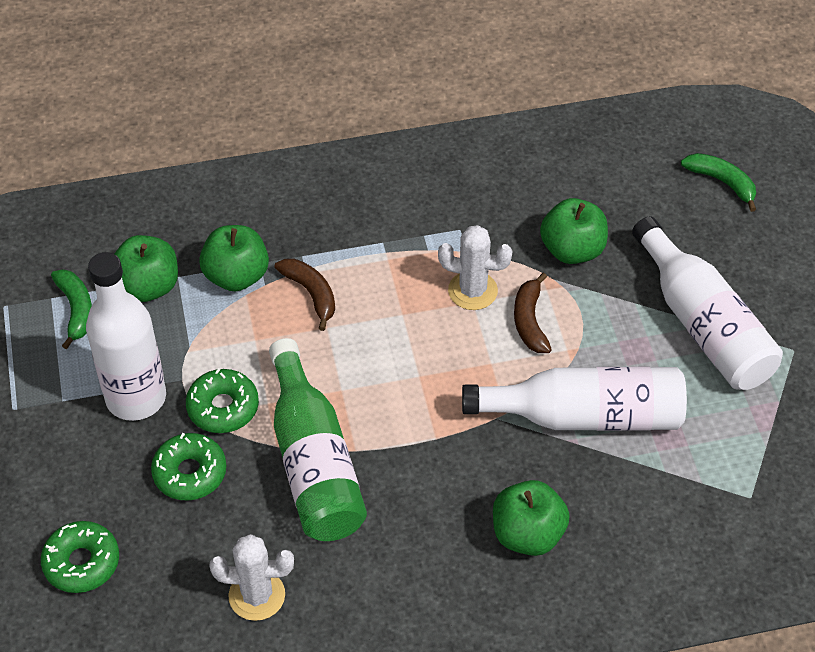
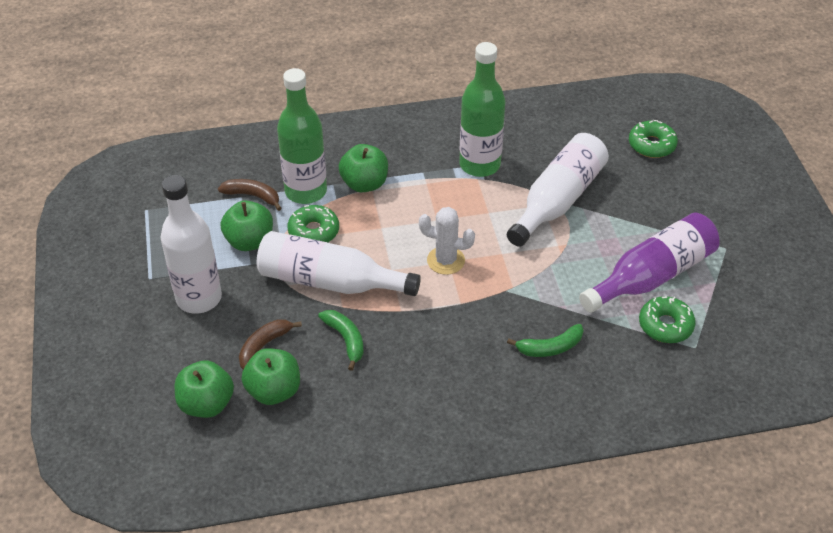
green bottle: 1 -> 2
purple bottle: 0 -> 1
white cactus: 2 -> 1

